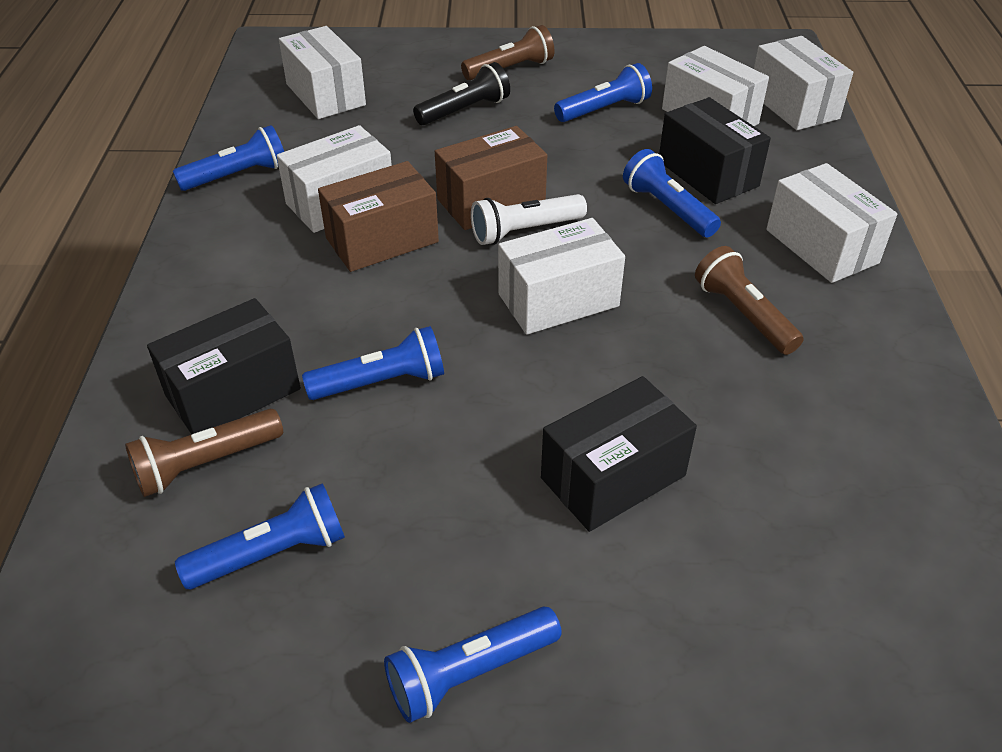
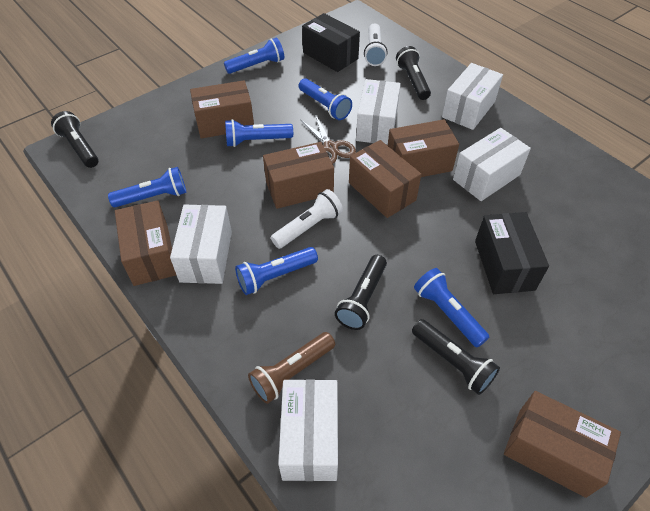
black box: 3 -> 2
black flashlight: 1 -> 4
brown box: 2 -> 6
brown flashlight: 3 -> 1
brown scissors: 0 -> 1
white box: 6 -> 5
white flashlight: 1 -> 2

